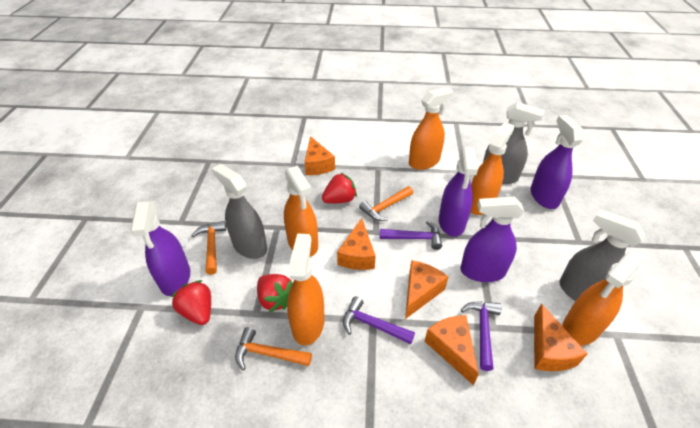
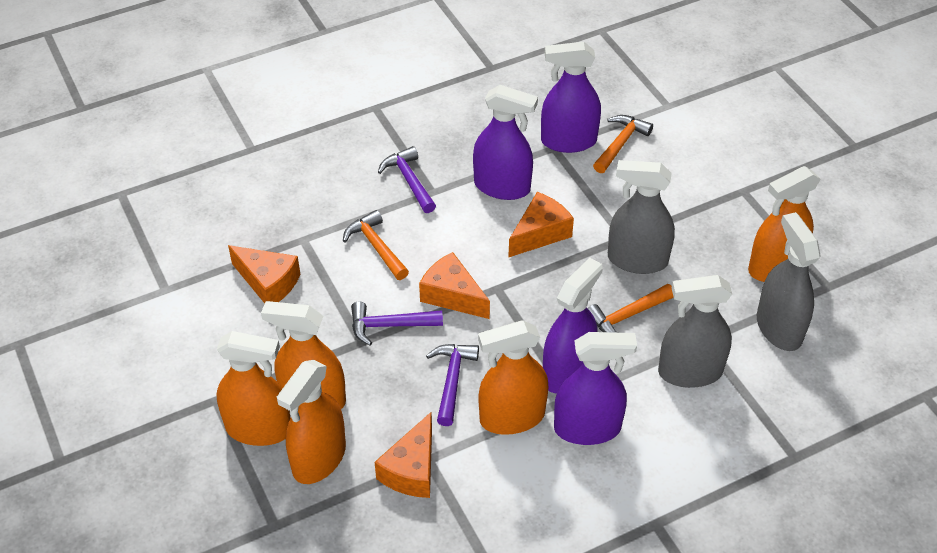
orange cheese: 5 -> 4
red strawberry: 3 -> 0

